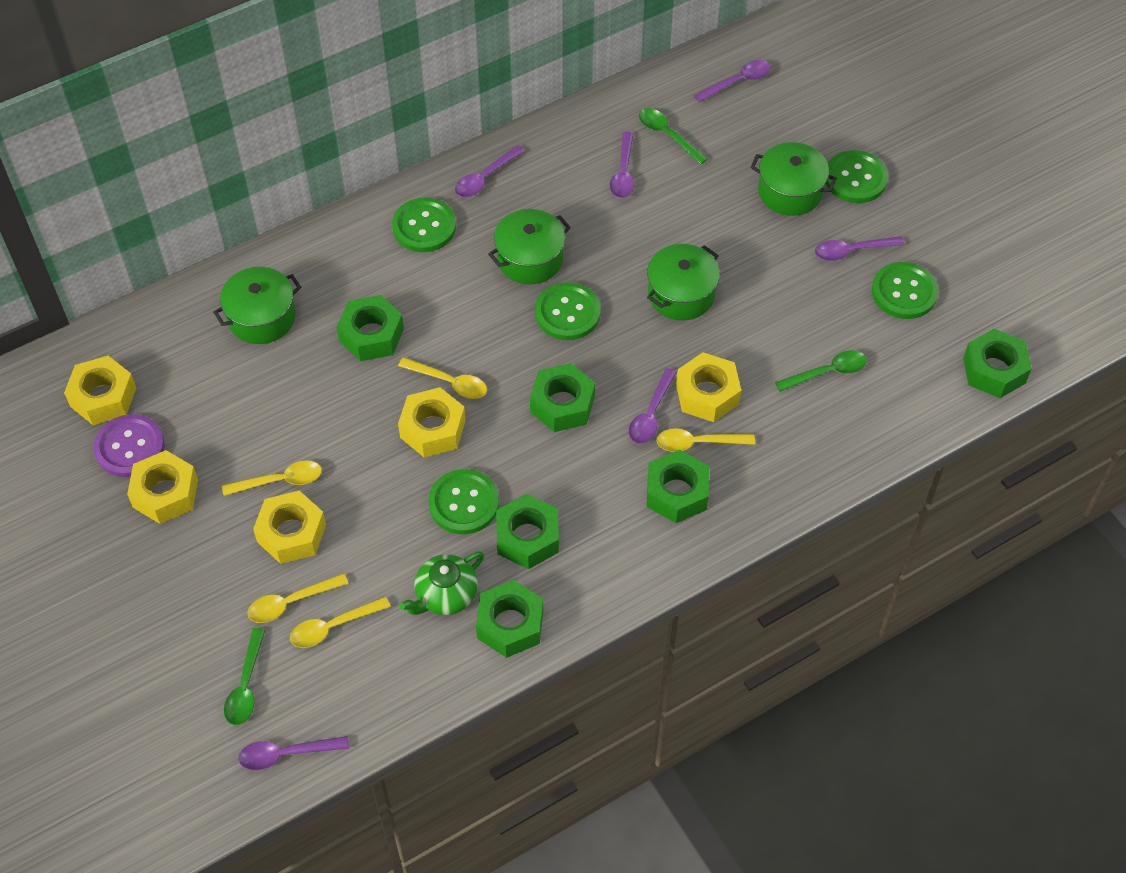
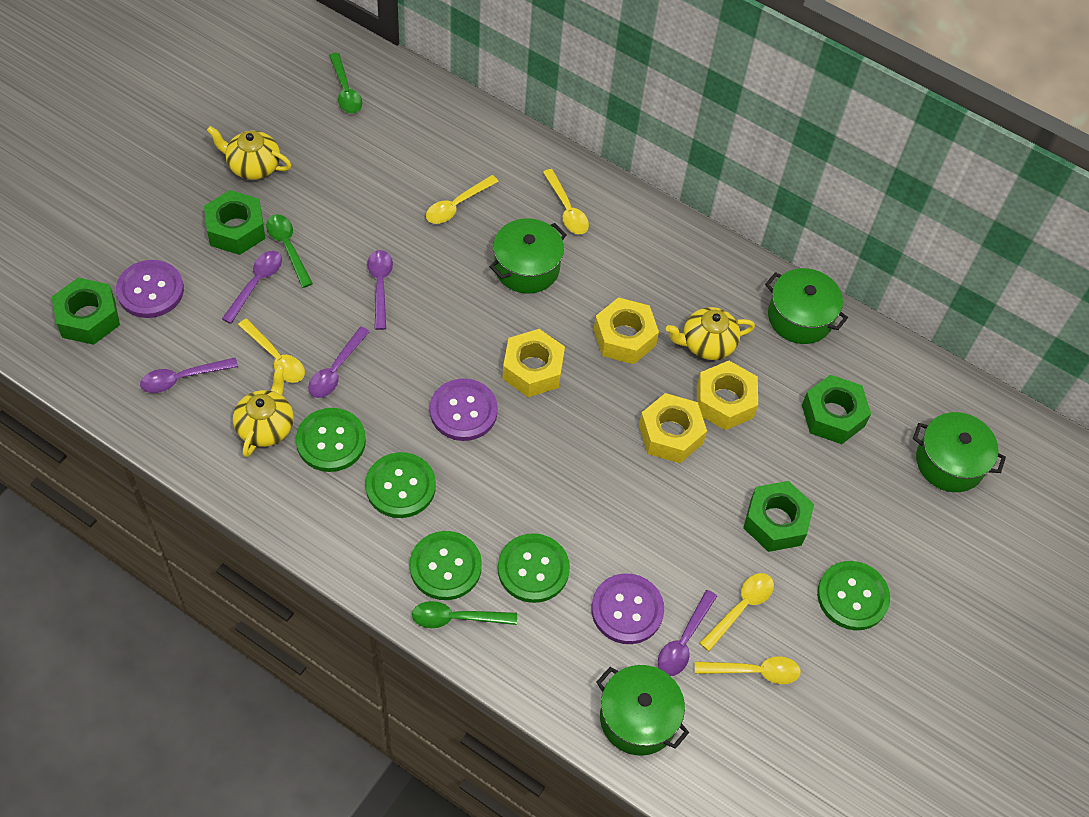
green nut: 6 -> 4
green teapot: 1 -> 0
purple button: 1 -> 3
purple spoon: 6 -> 5
yellow nut: 5 -> 4
yellow teapot: 0 -> 3

